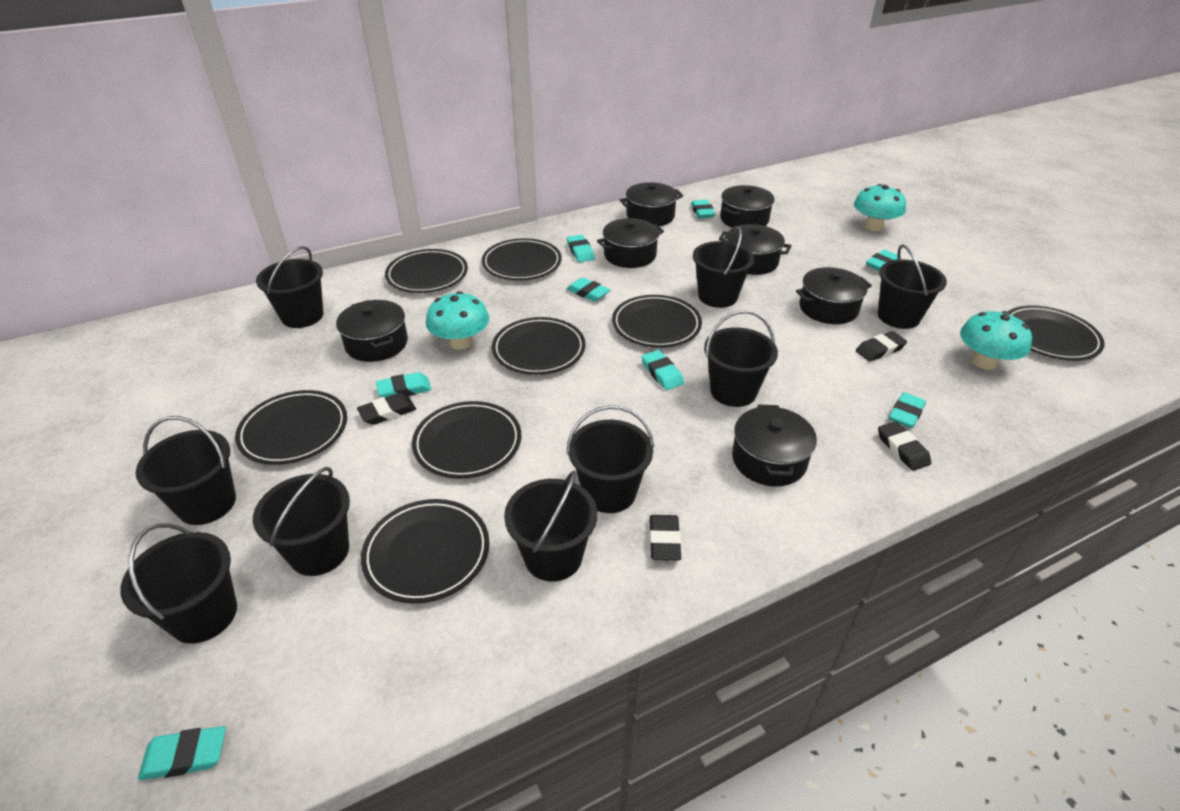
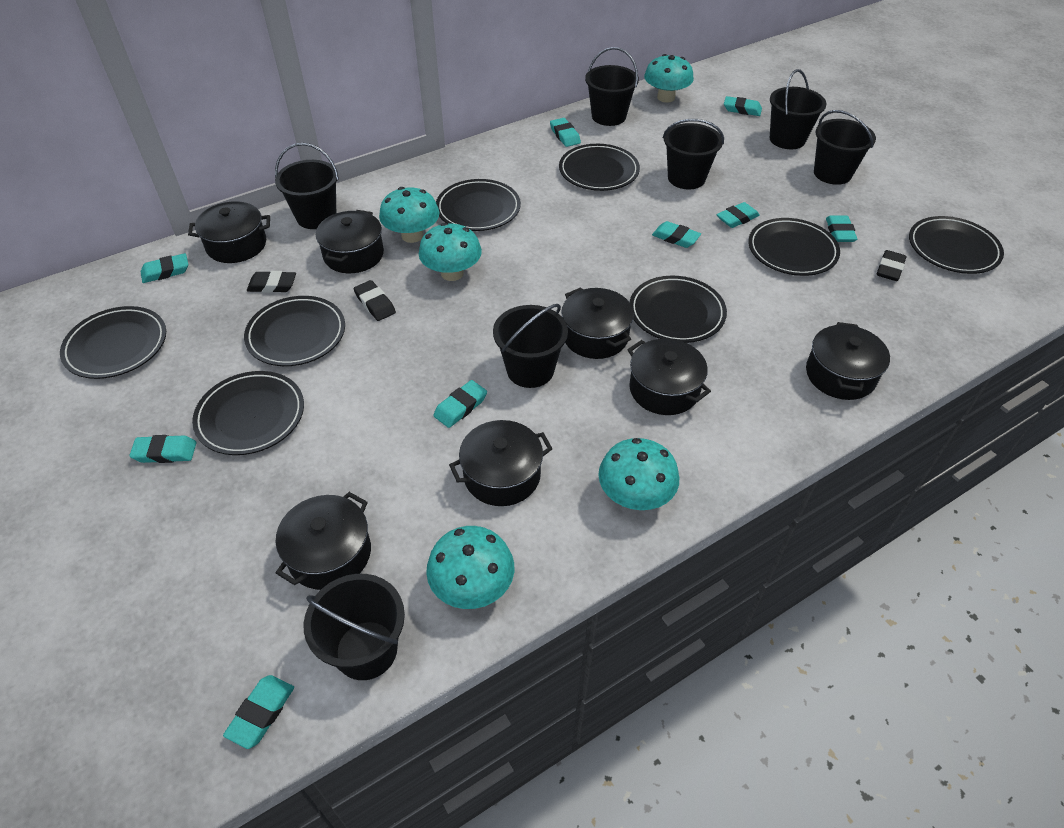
black bucket: 9 -> 7
black eraser: 4 -> 3
turquoise eraser: 8 -> 9
turquoise mushroom: 3 -> 5

